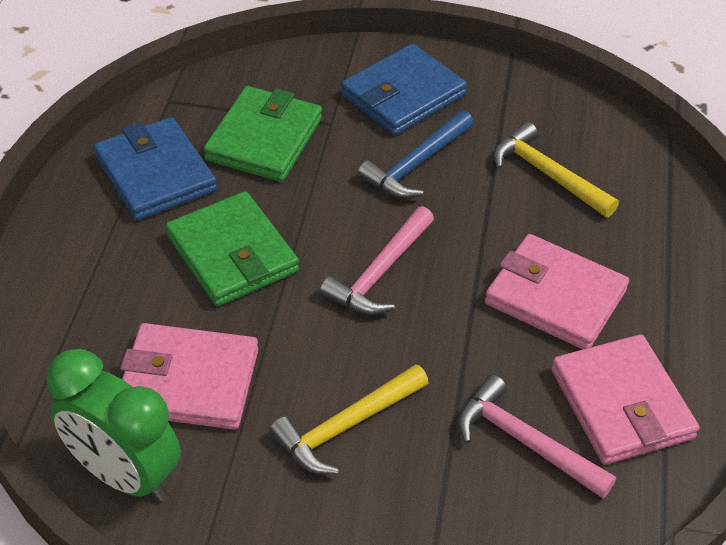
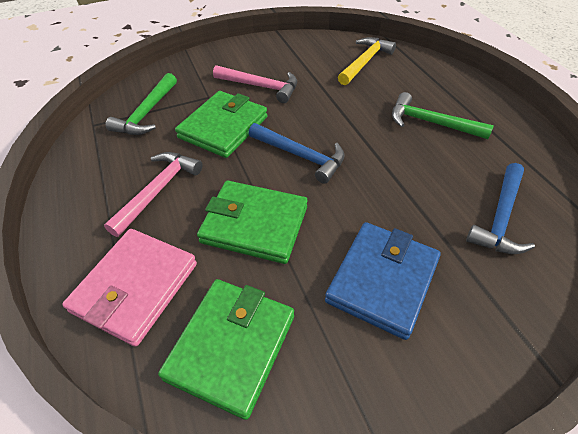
blue hammer: 1 -> 2
blue wallet: 2 -> 1
green clock: 1 -> 0
green hammer: 0 -> 2
green wallet: 2 -> 3
pink wallet: 3 -> 1
yellow hammer: 2 -> 1

